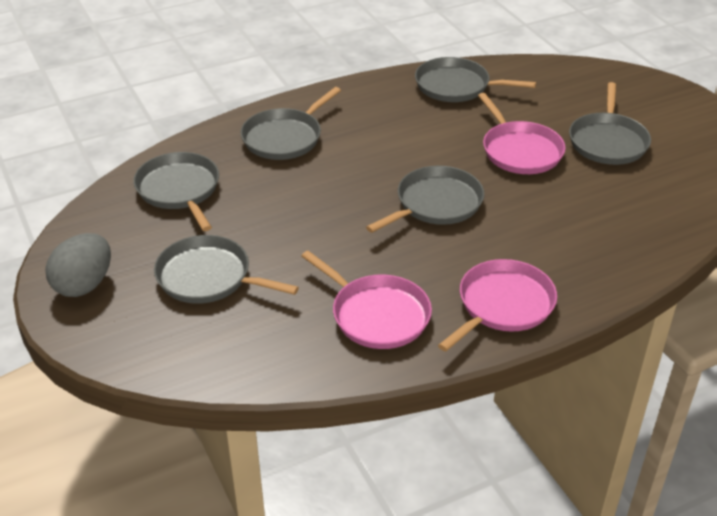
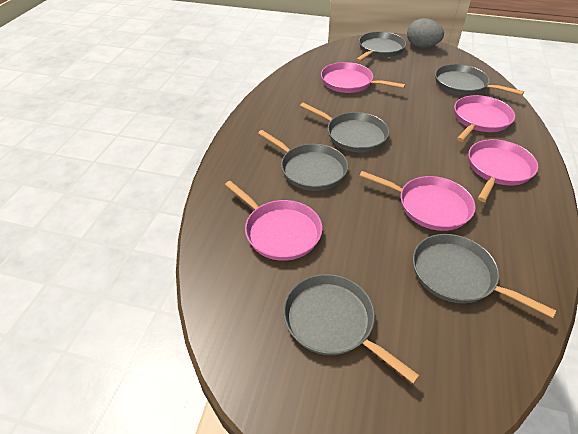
pink pan: 3 -> 5

